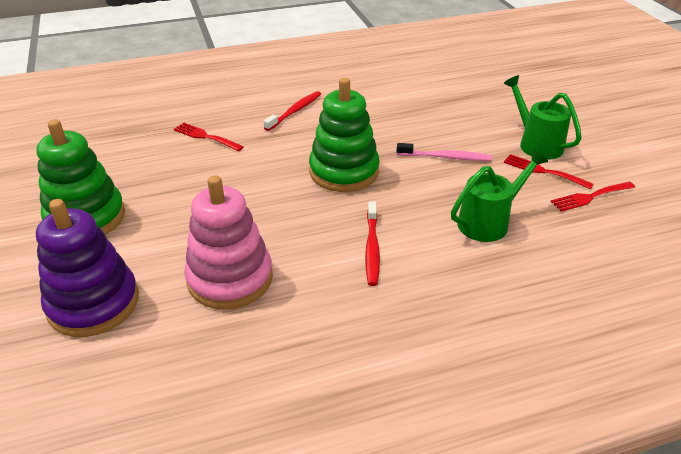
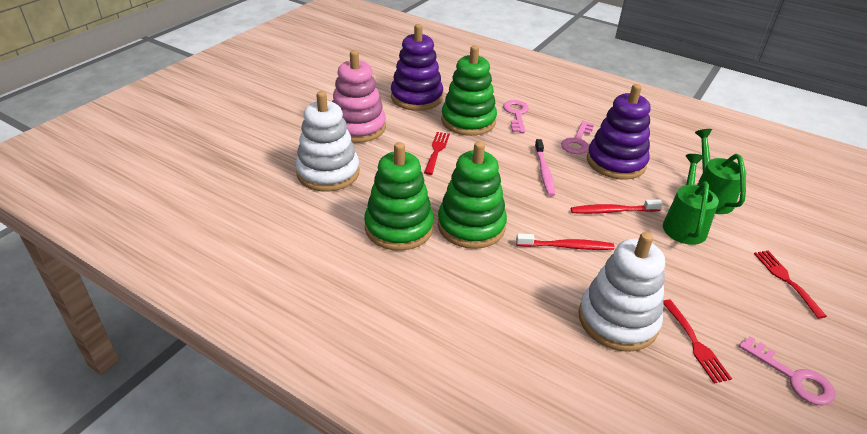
green stacking toy: 2 -> 3
pink key: 0 -> 3
purple stacking toy: 1 -> 2
white stacking toy: 0 -> 2

